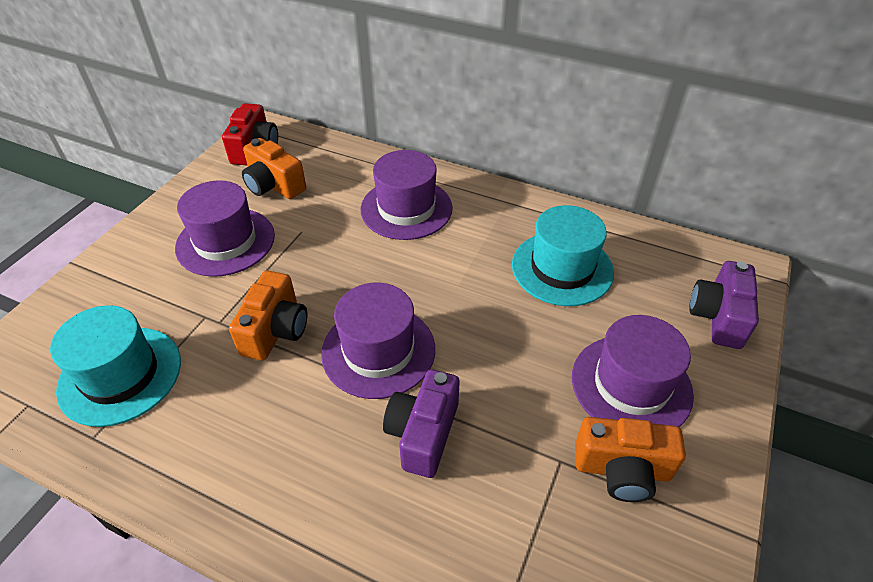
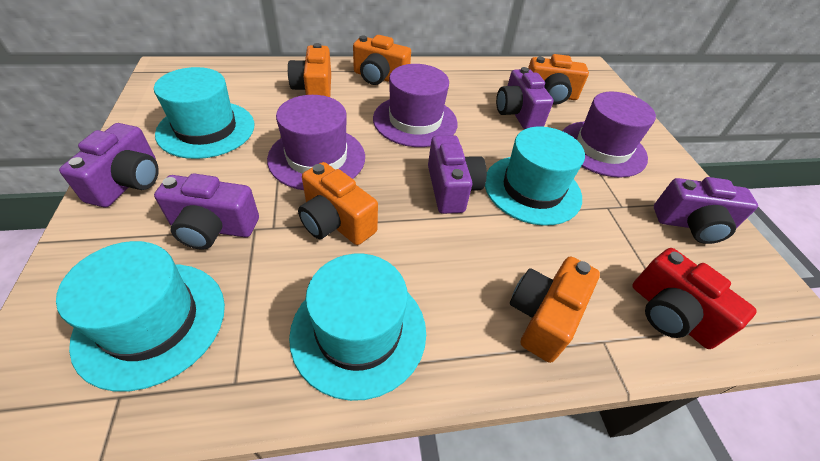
orange camera: 3 -> 5
purple camera: 2 -> 5
purple hat: 4 -> 3
turquoise hat: 2 -> 4

